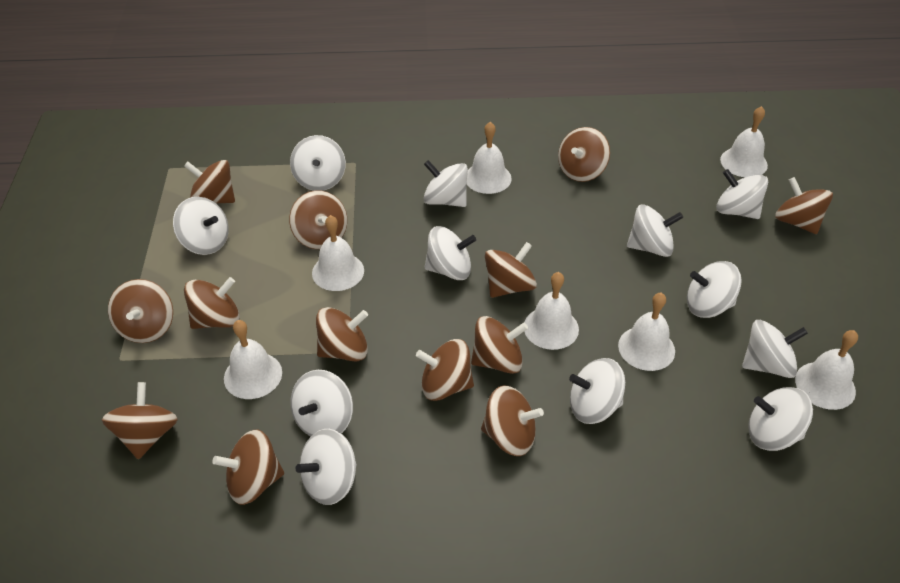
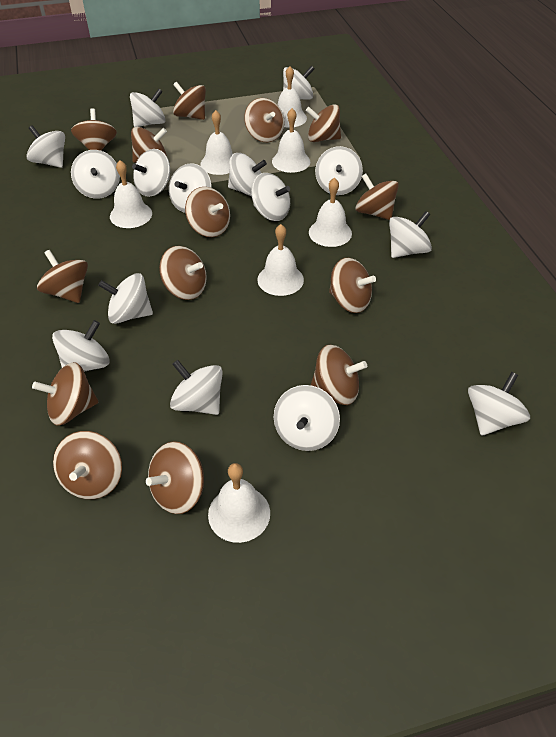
brown spinning top: 13 -> 14
white spinning top: 12 -> 15

